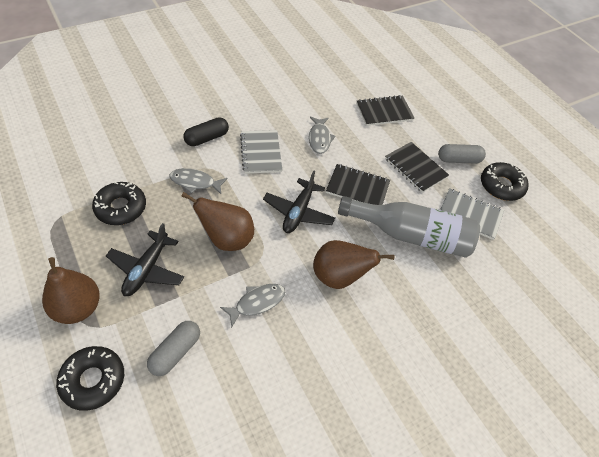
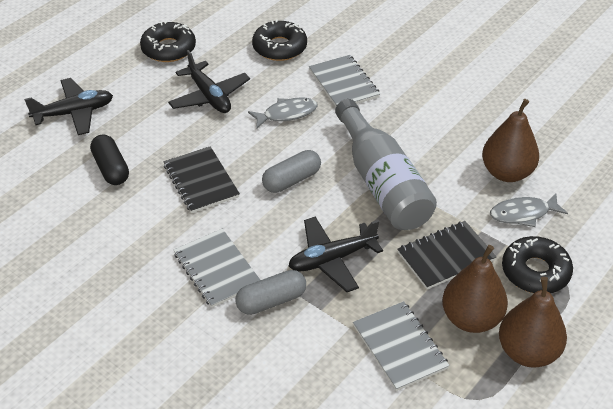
black notebook: 3 -> 2
black plane: 2 -> 3
grey fish: 3 -> 2
grey notebook: 2 -> 3

